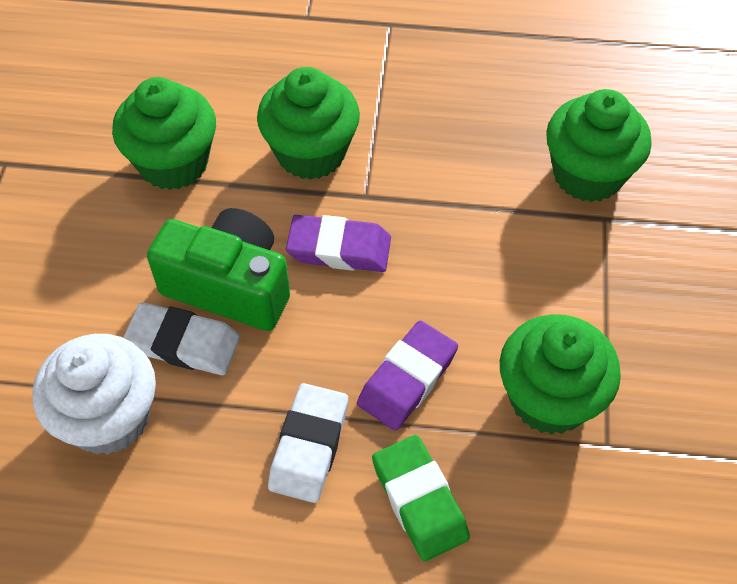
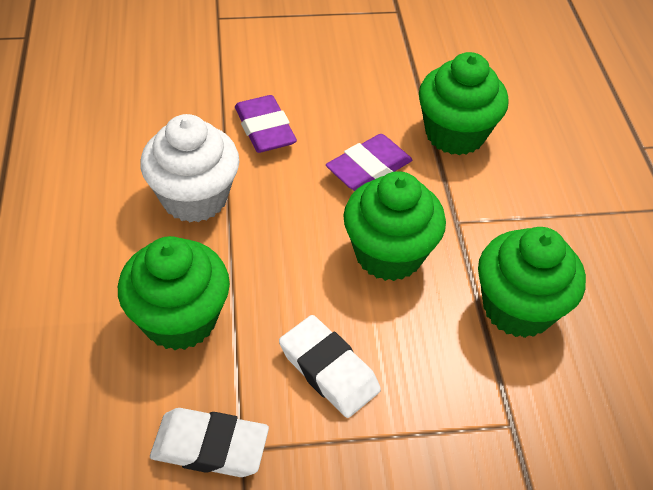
green camera: 1 -> 0
green eraser: 1 -> 0

